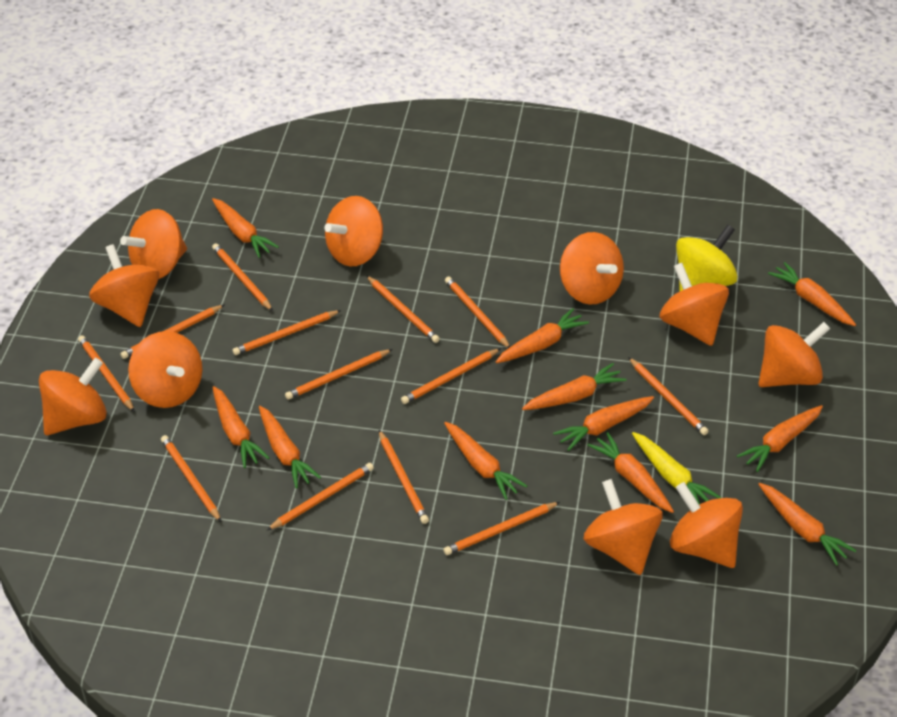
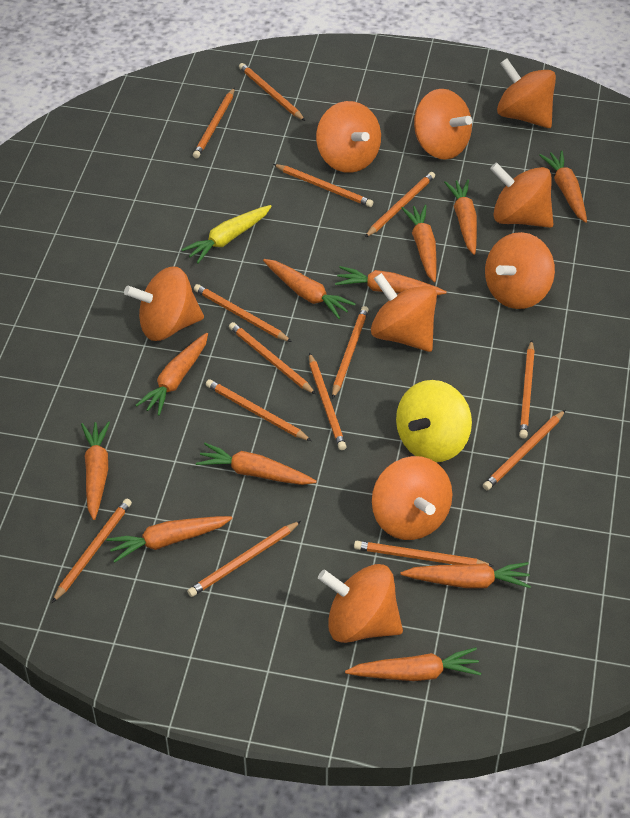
orange pencil: 13 -> 14
orange spinning top: 10 -> 9

